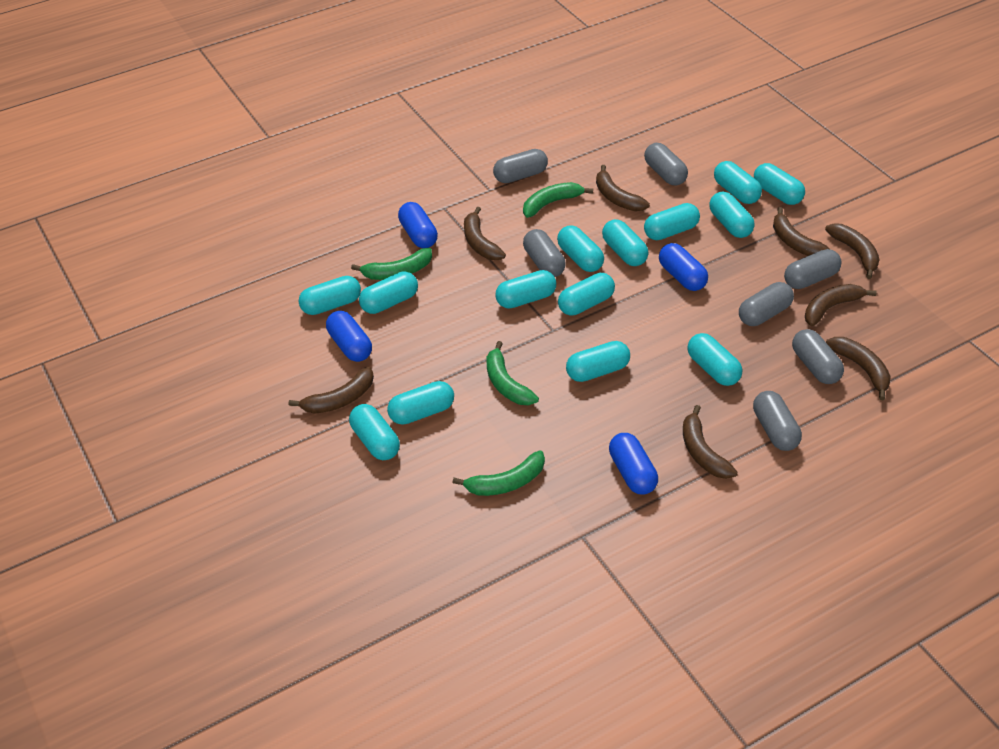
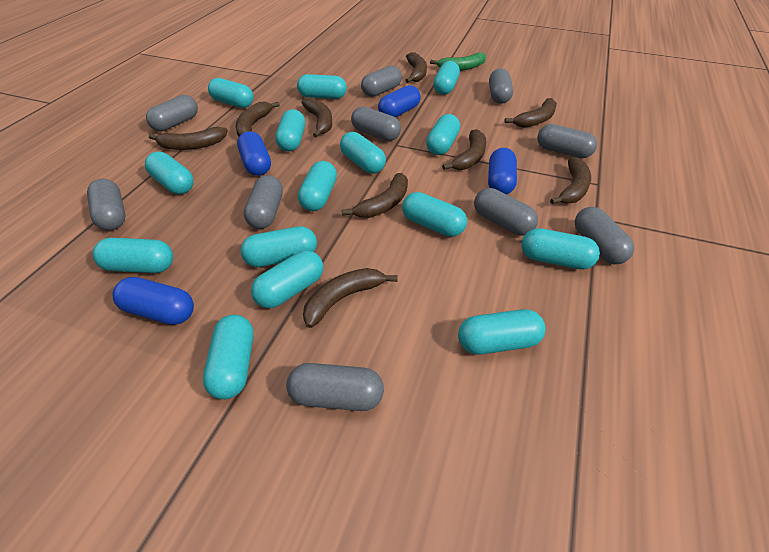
brown banana: 8 -> 9
green banana: 4 -> 1
grey capsule: 7 -> 10
turquoise capsule: 14 -> 15

